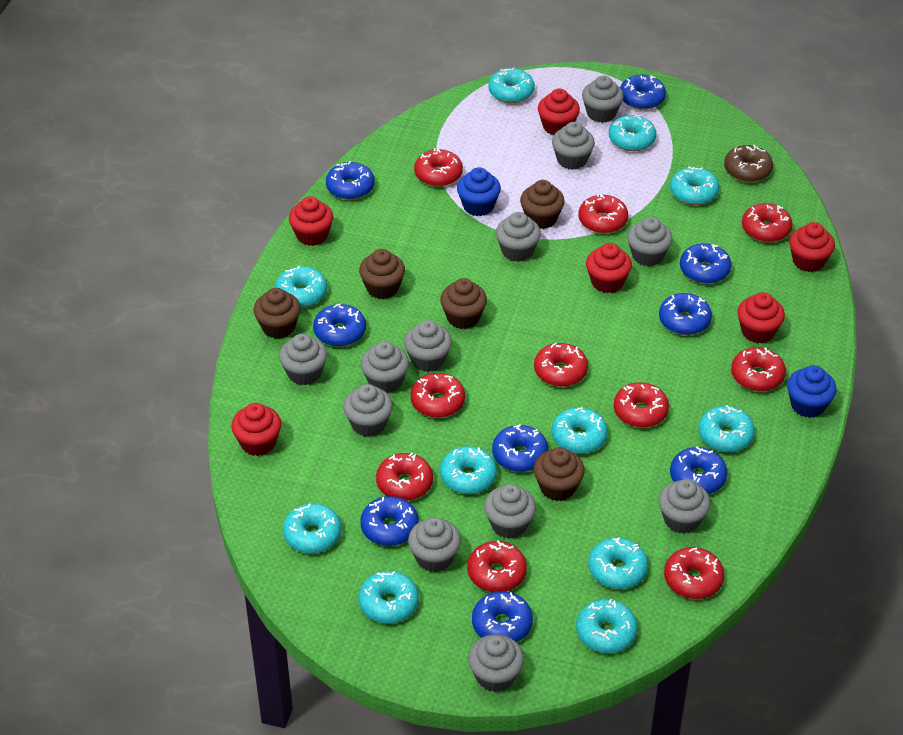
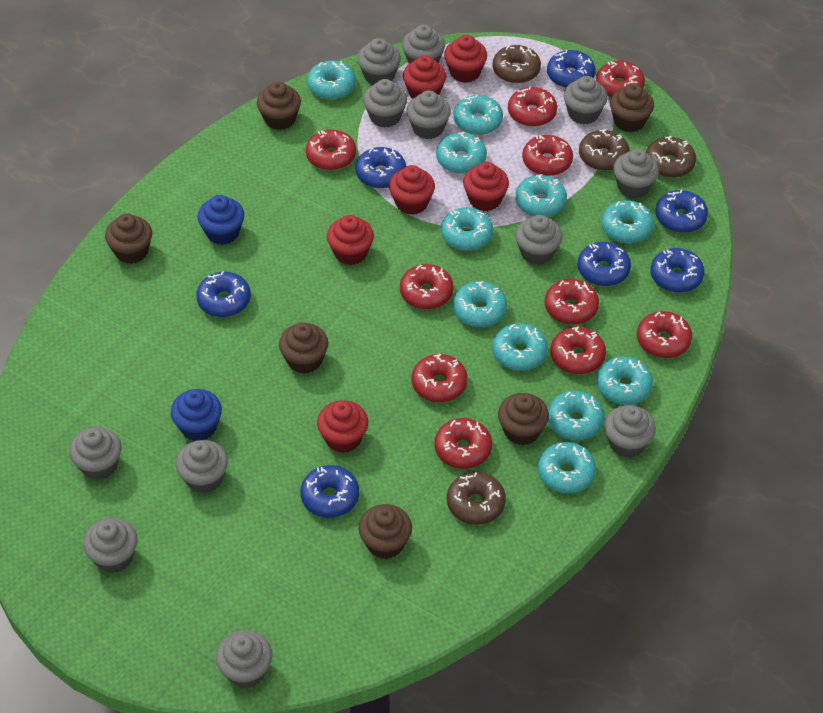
blue donut: 9 -> 7
brown cupcake: 5 -> 6
brown donut: 1 -> 4

